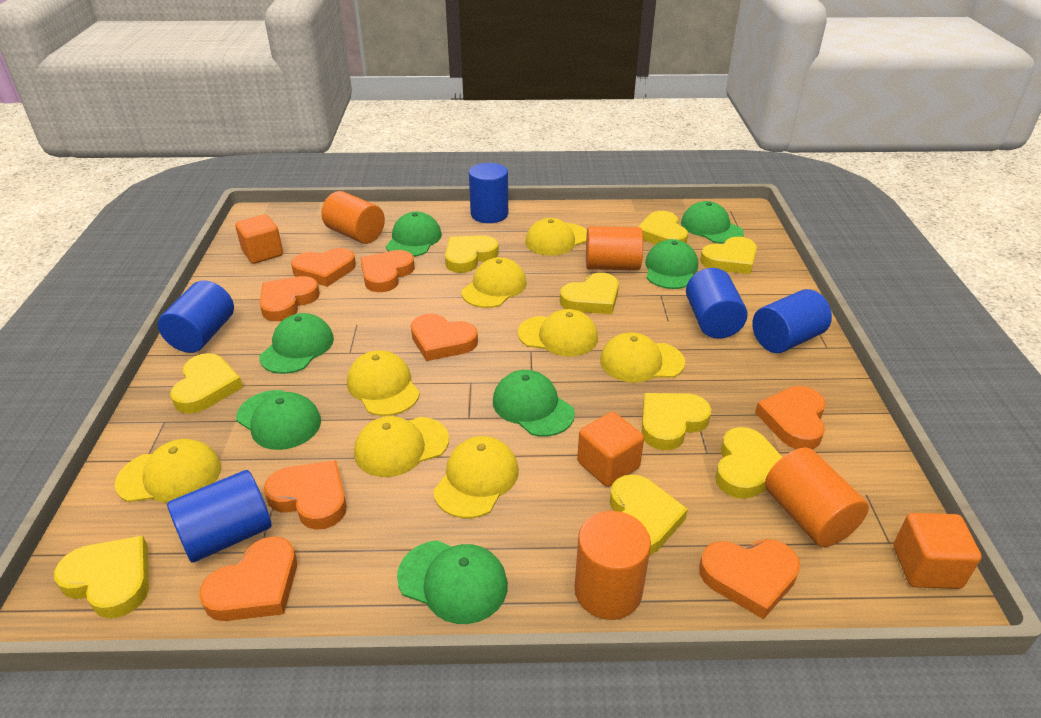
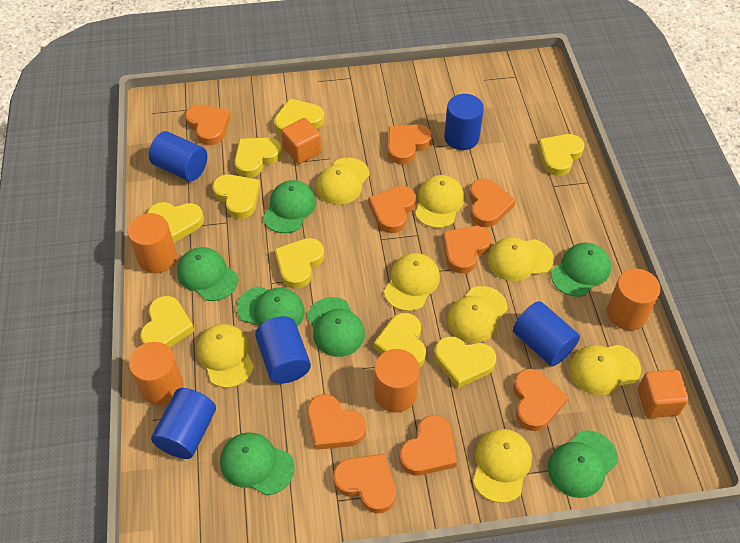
orange cube: 3 -> 2
orange heart: 8 -> 9

